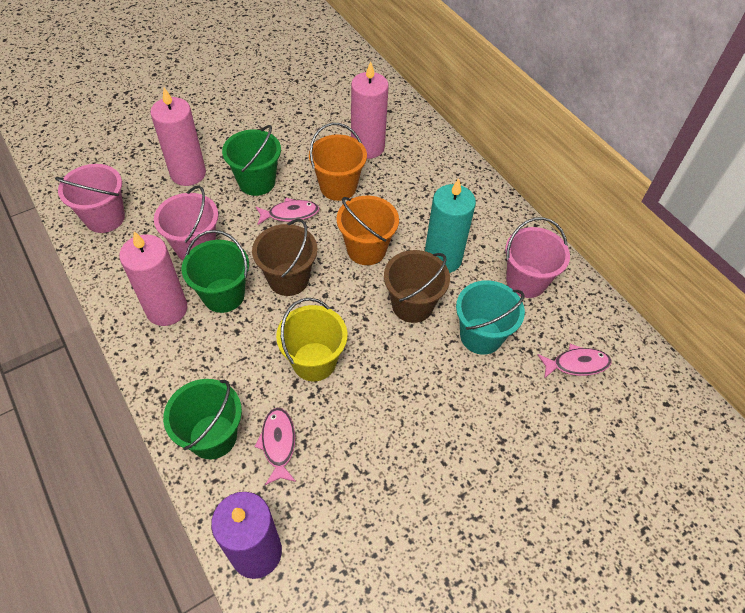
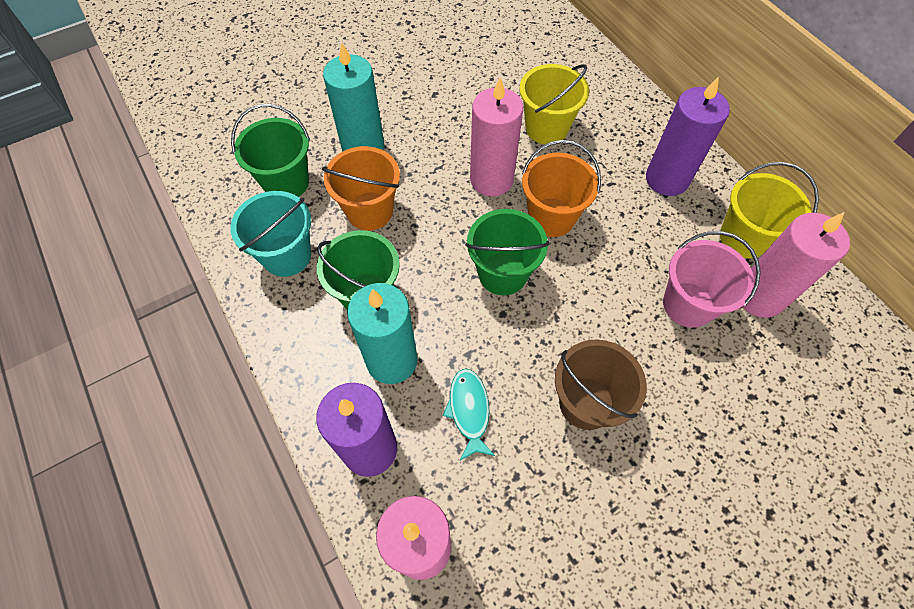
brown bucket: 2 -> 1
pink bucket: 3 -> 1
pink fish: 3 -> 0
purple candle: 1 -> 2
turquoise candle: 1 -> 2
turquoise fish: 0 -> 1
yellow bucket: 1 -> 2

